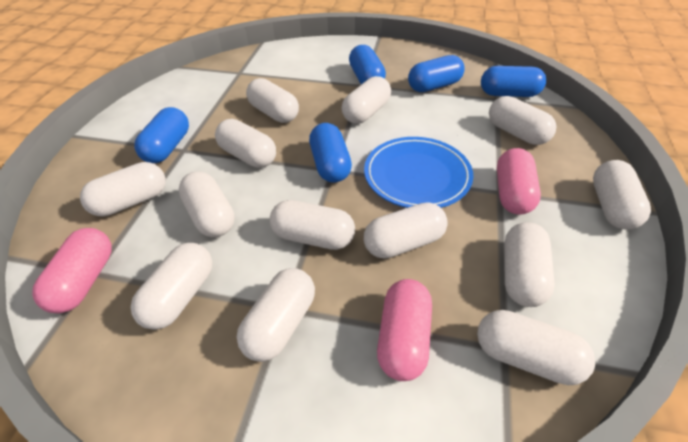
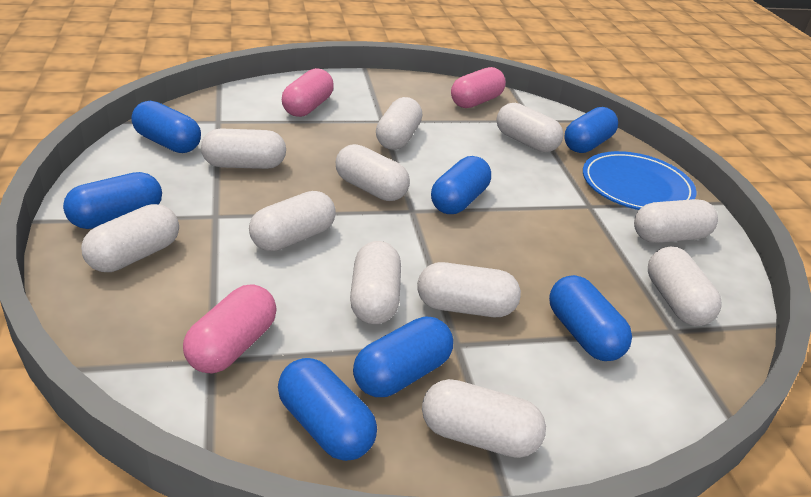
blue capsule: 5 -> 7
white capsule: 13 -> 11

